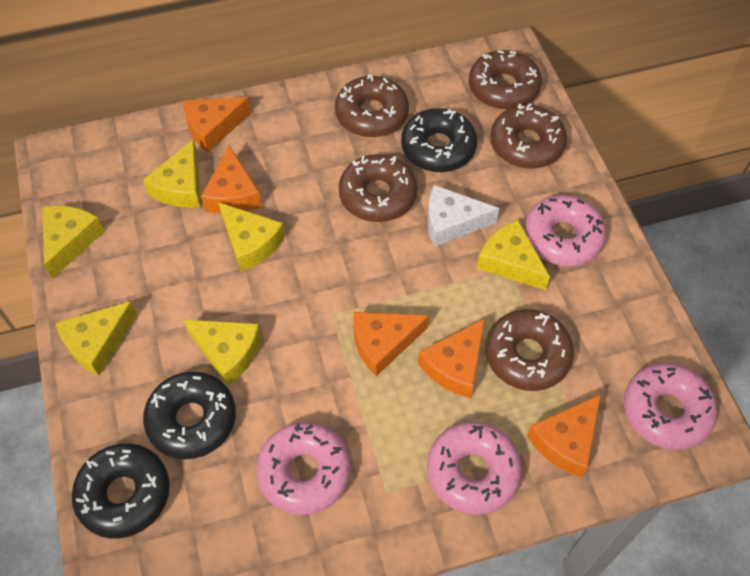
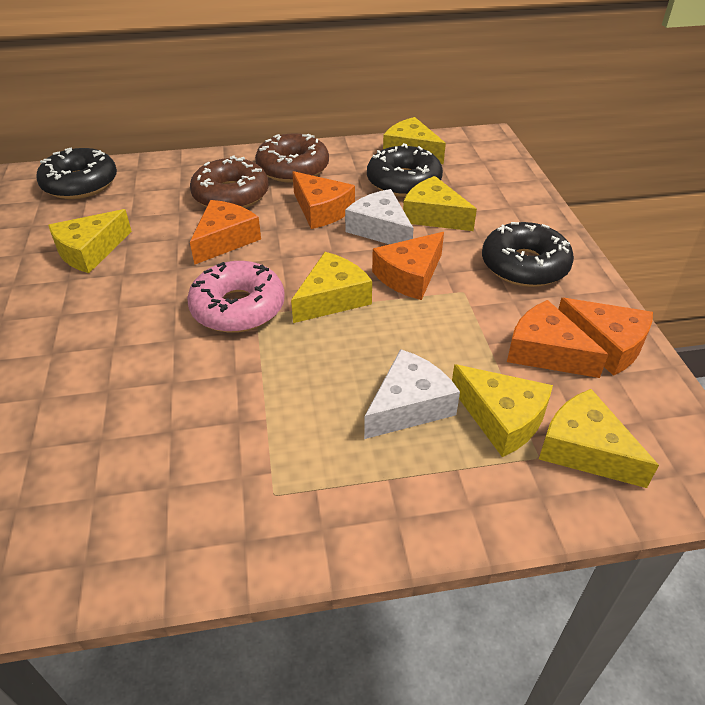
brown donut: 5 -> 2
pink donut: 4 -> 1
white cheese: 1 -> 2

